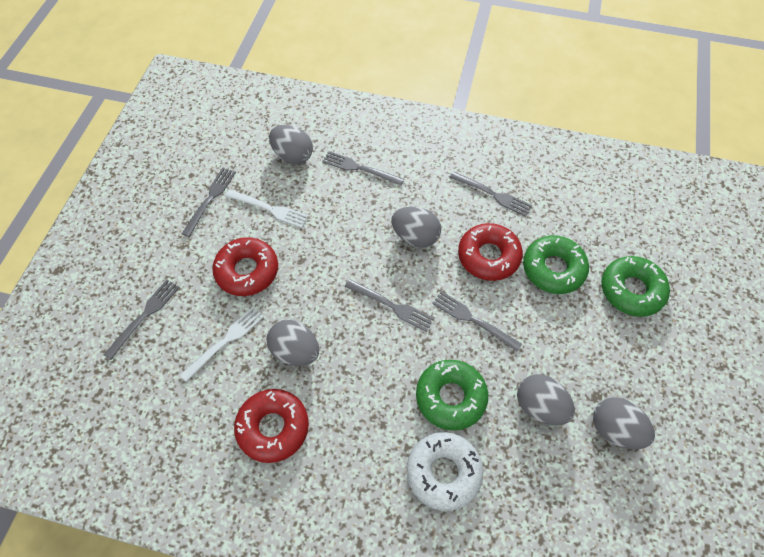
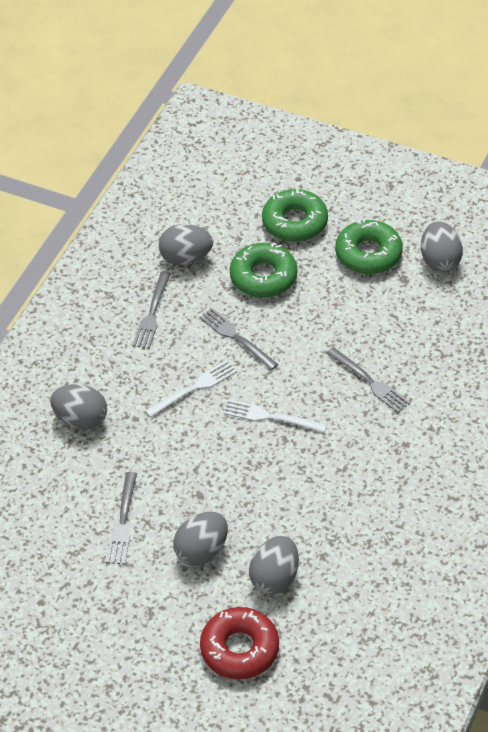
grey fork: 6 -> 4
red donut: 3 -> 1
white donut: 1 -> 0

